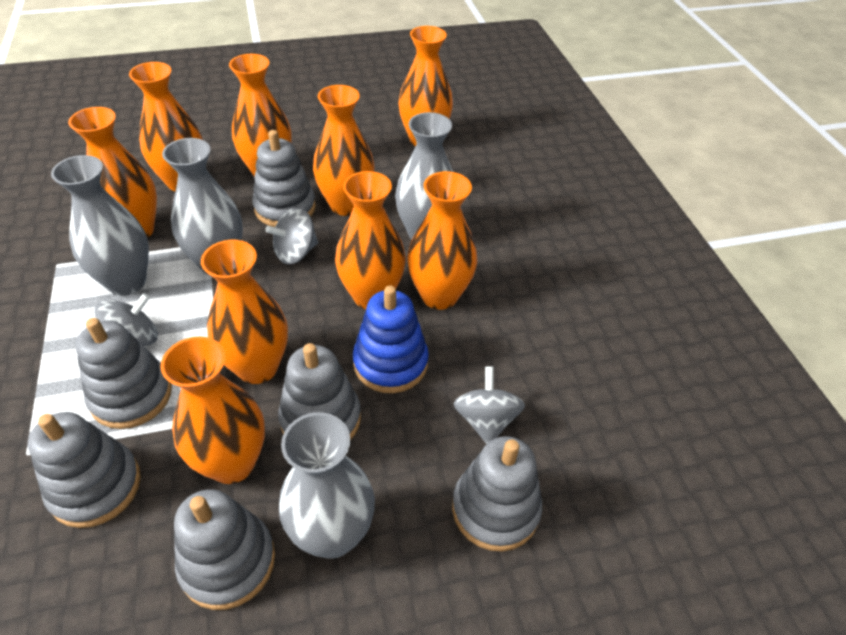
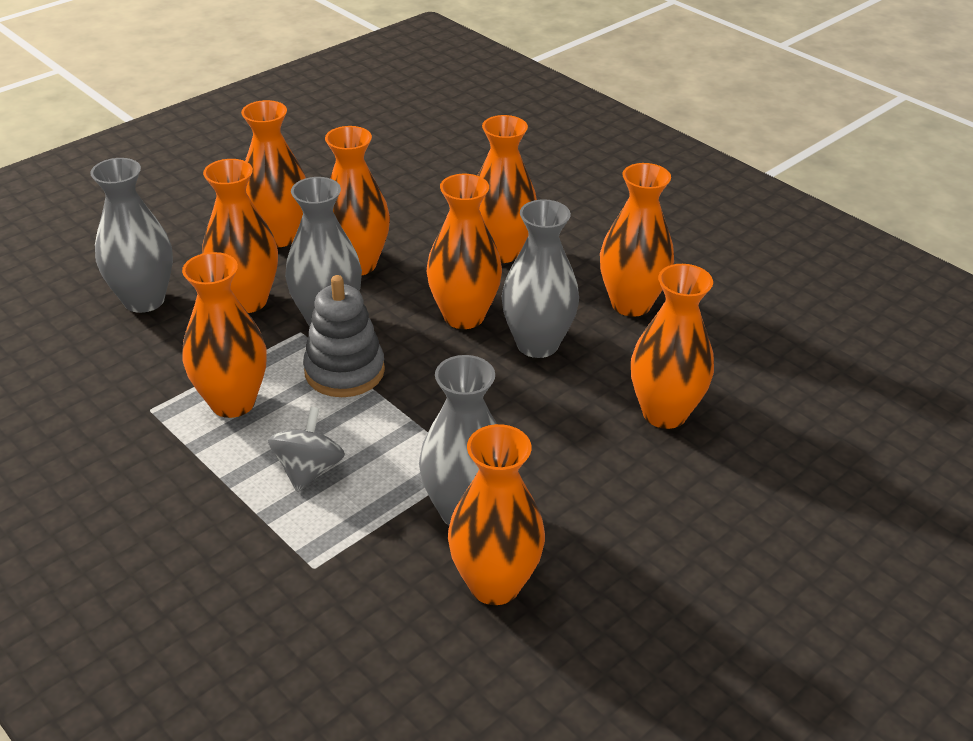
blue stacking toy: 1 -> 0
grey spinning top: 3 -> 1
grey stacking toy: 6 -> 1

